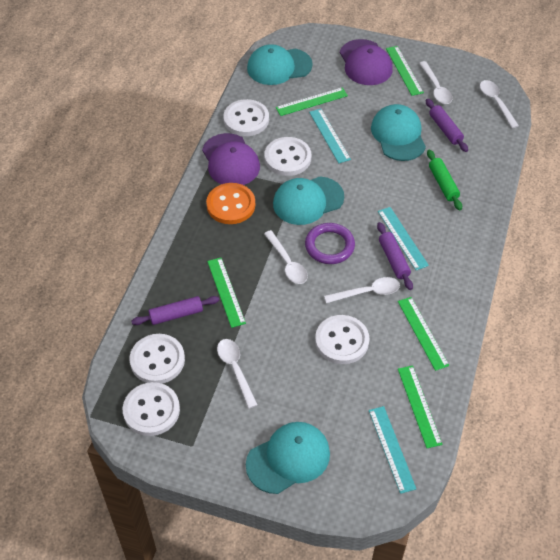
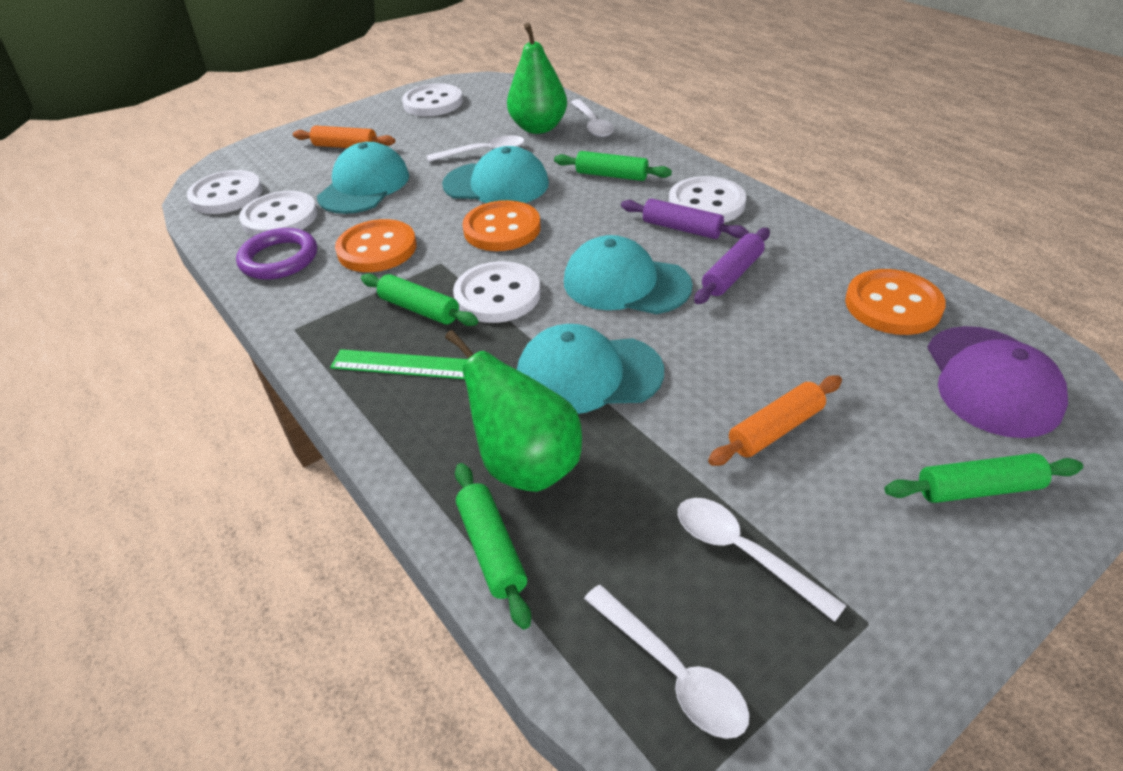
green pear: 0 -> 2
green rolling pin: 1 -> 4
green ruler: 5 -> 1
orange button: 1 -> 3
orange rolling pin: 0 -> 2
purple cap: 2 -> 1
purple rolling pin: 3 -> 2
turquoise ruler: 3 -> 0
white spoon: 5 -> 4

